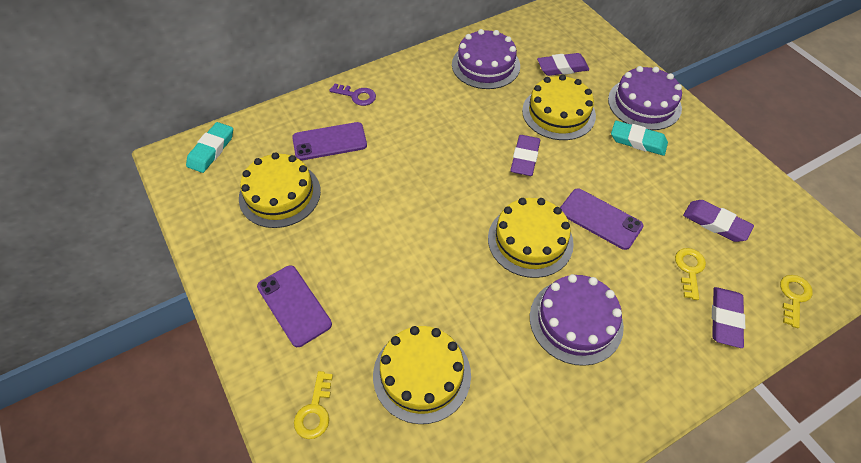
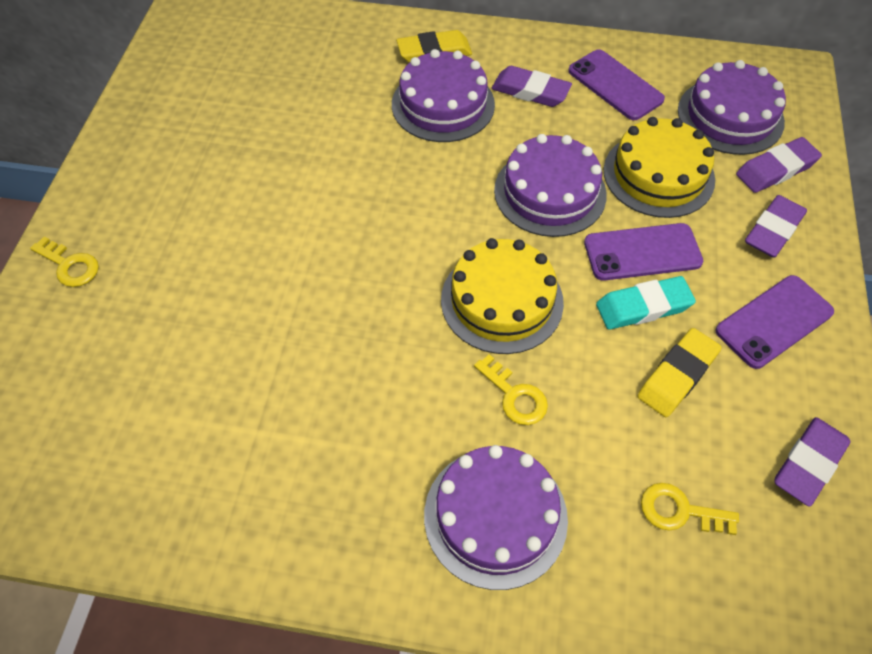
purple cake: 3 -> 4
purple key: 1 -> 0
turquoise eraser: 2 -> 1
yellow cake: 4 -> 2
yellow eraser: 0 -> 2

